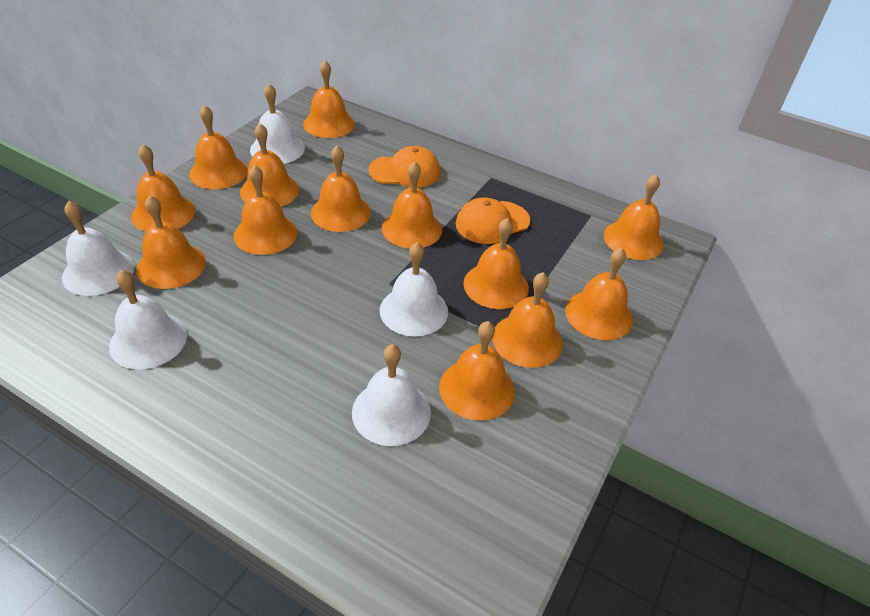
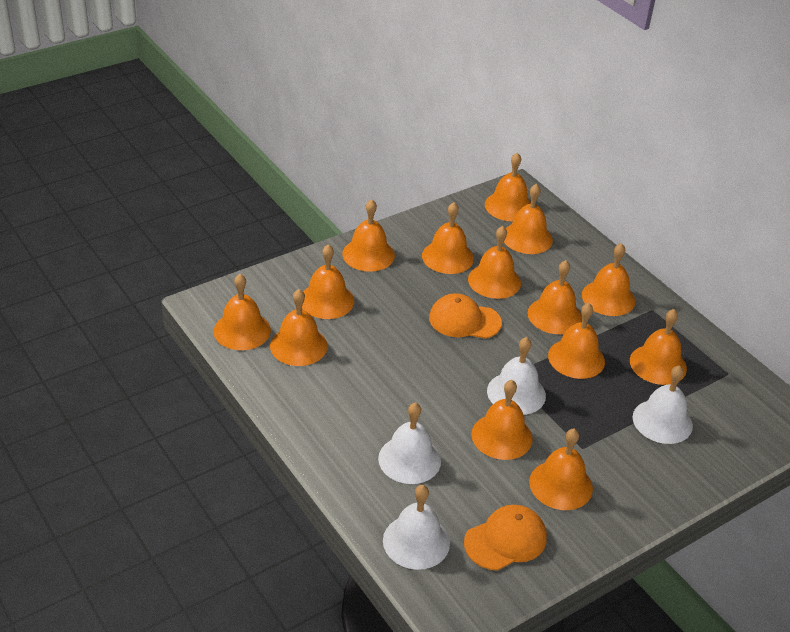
orange bell: 13 -> 14
white bell: 5 -> 4

